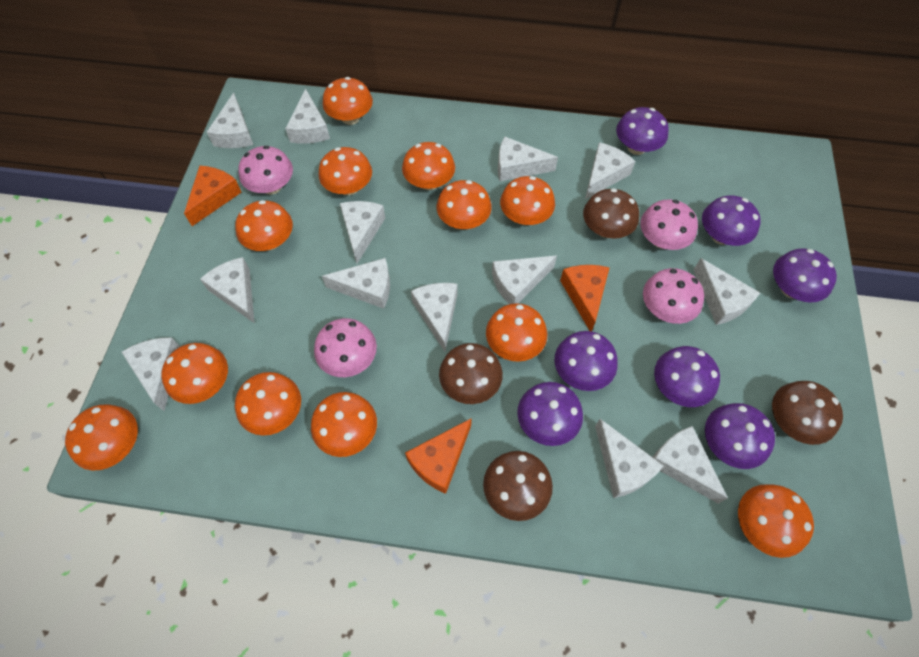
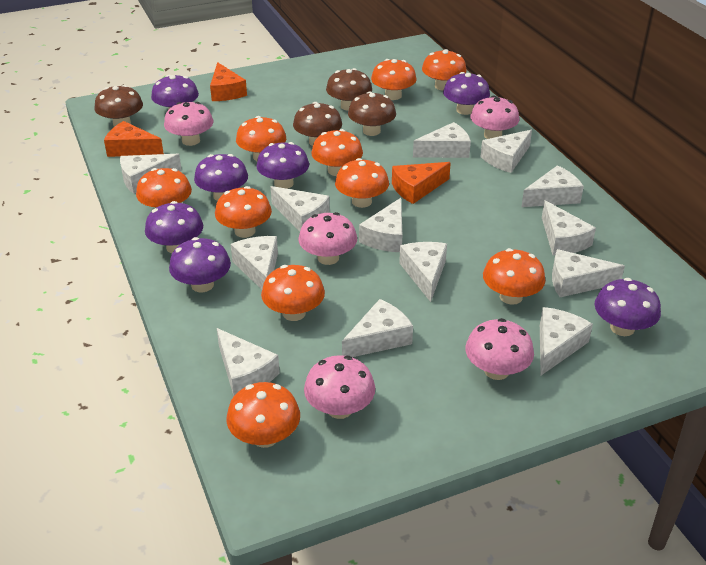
orange mushroom: 12 -> 10
pink mushroom: 4 -> 5

